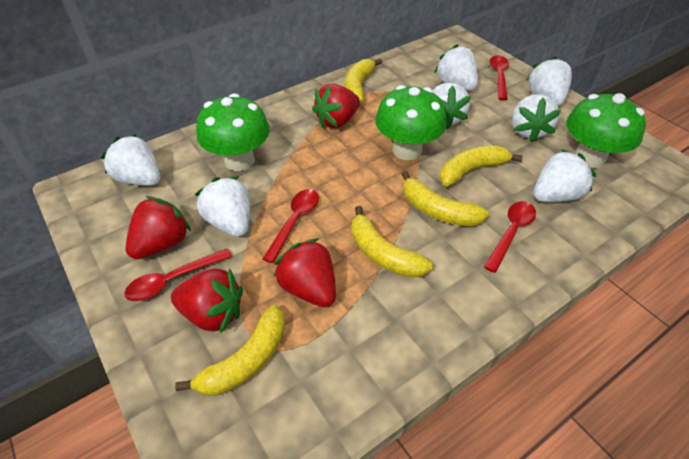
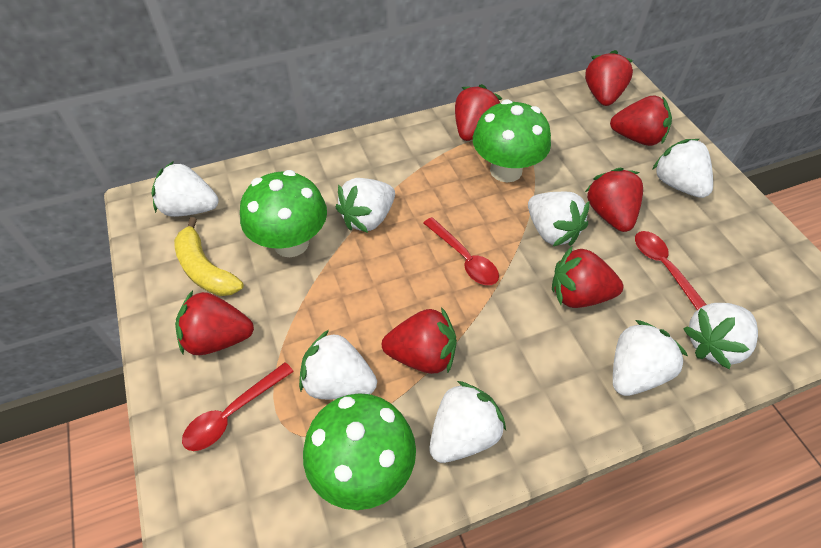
red spoon: 4 -> 3
red strawberry: 4 -> 7
white strawberry: 7 -> 8
yellow banana: 5 -> 1

